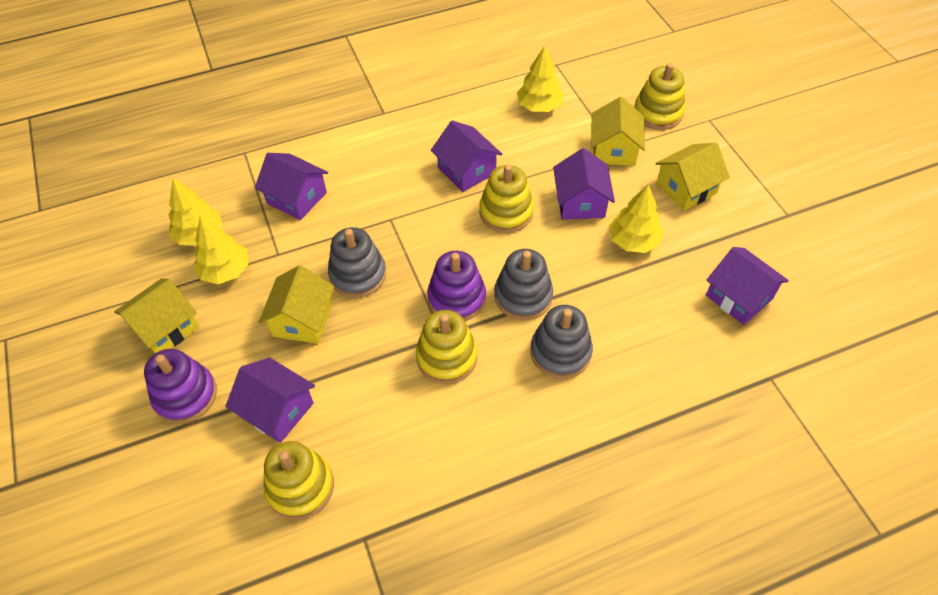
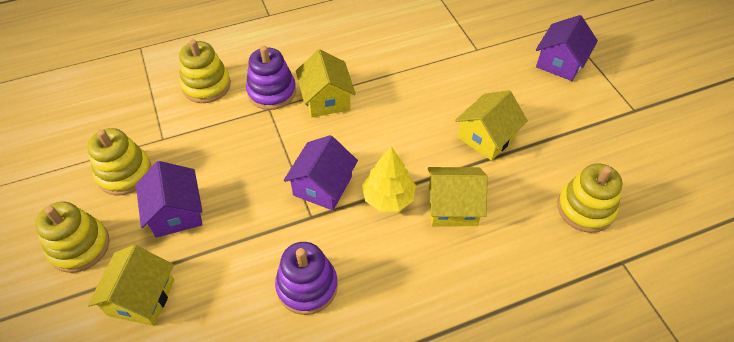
grey stacking toy: 3 -> 0
purple house: 5 -> 3
yellow tree: 4 -> 1

